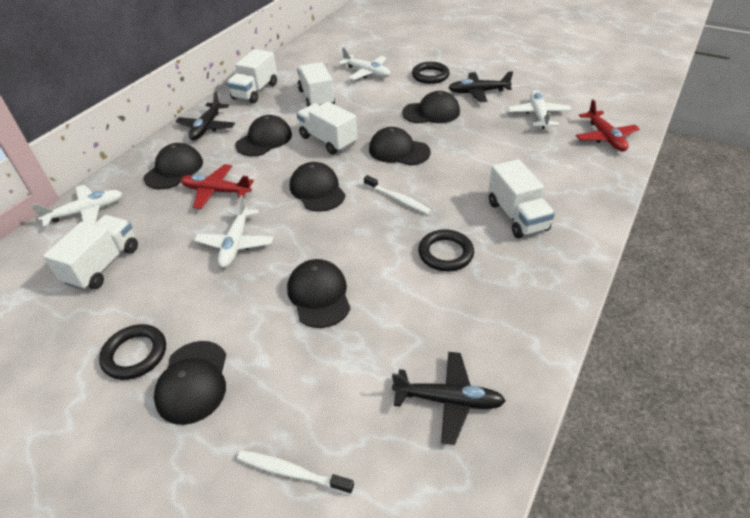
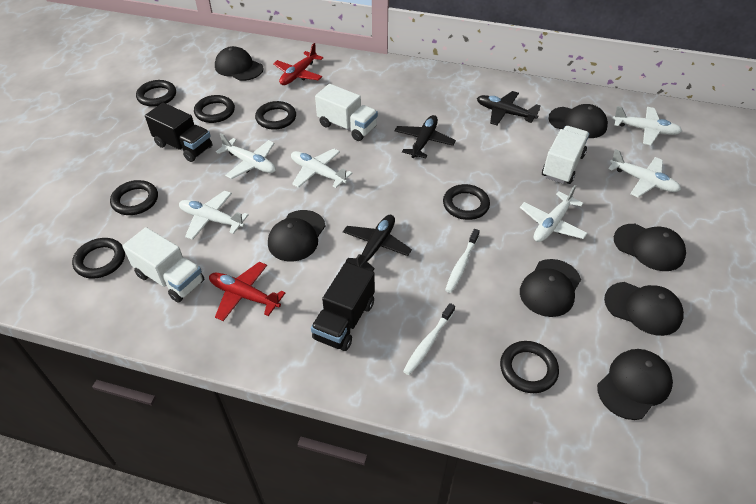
black ring: 3 -> 7
black truck: 0 -> 2
white plane: 4 -> 6
white truck: 5 -> 3

